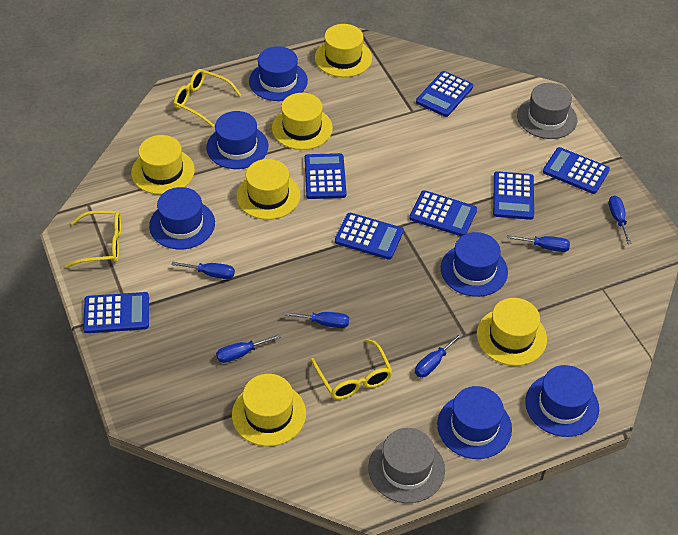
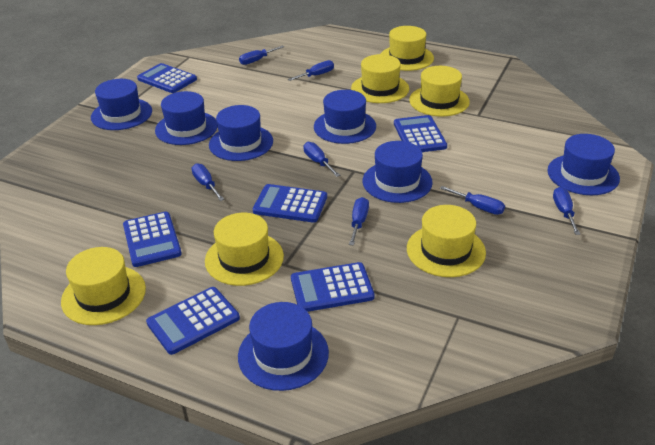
blue calculator: 7 -> 6
blue hat: 6 -> 7
blue screwdriver: 6 -> 7
grey hat: 2 -> 0
yellow glasses: 3 -> 0

